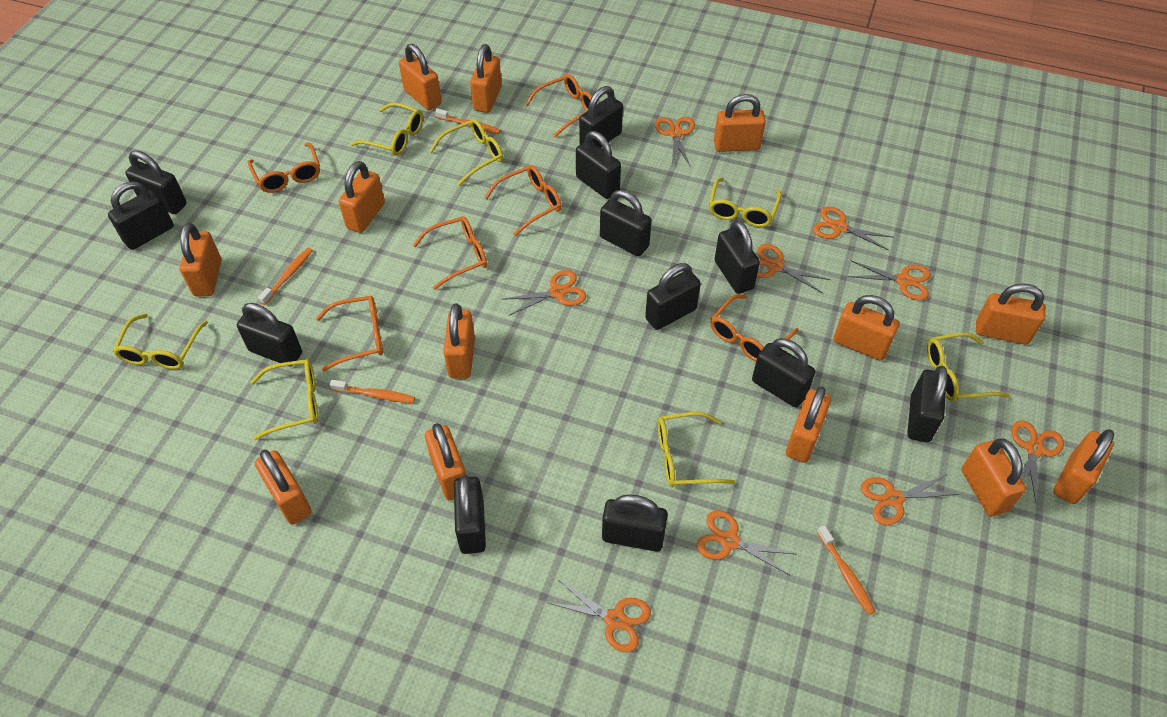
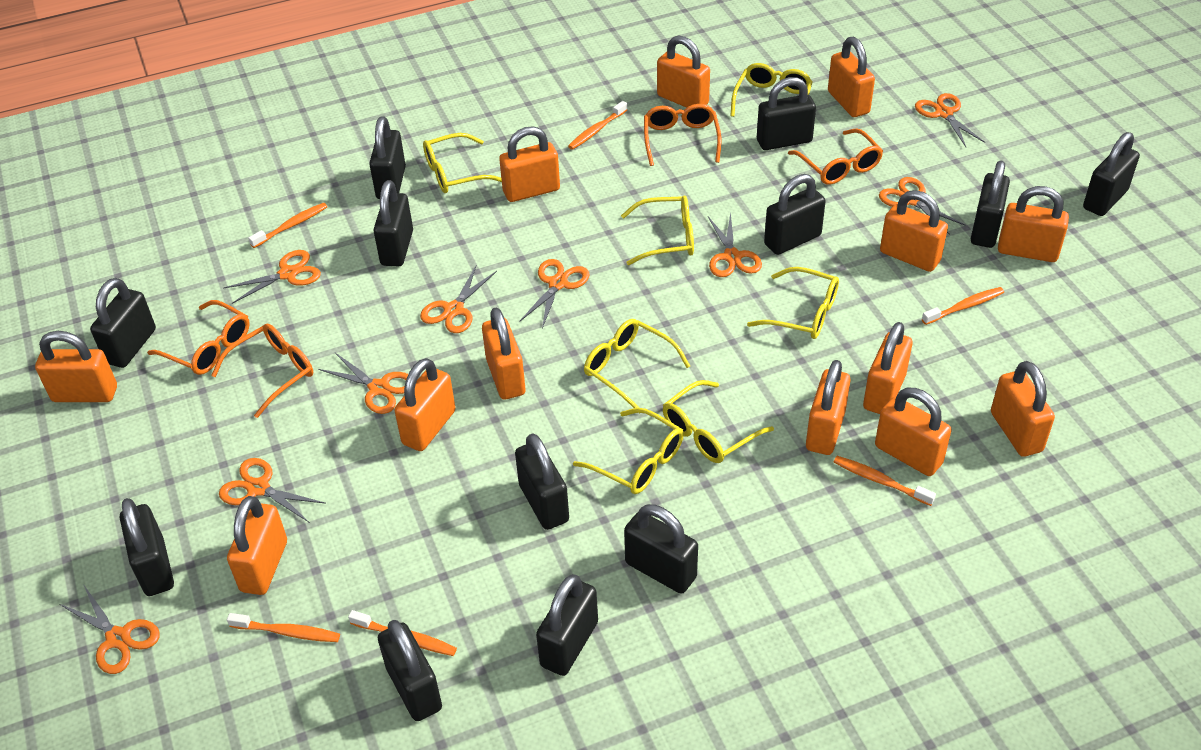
orange glasses: 6 -> 4
orange toothbrush: 4 -> 6

